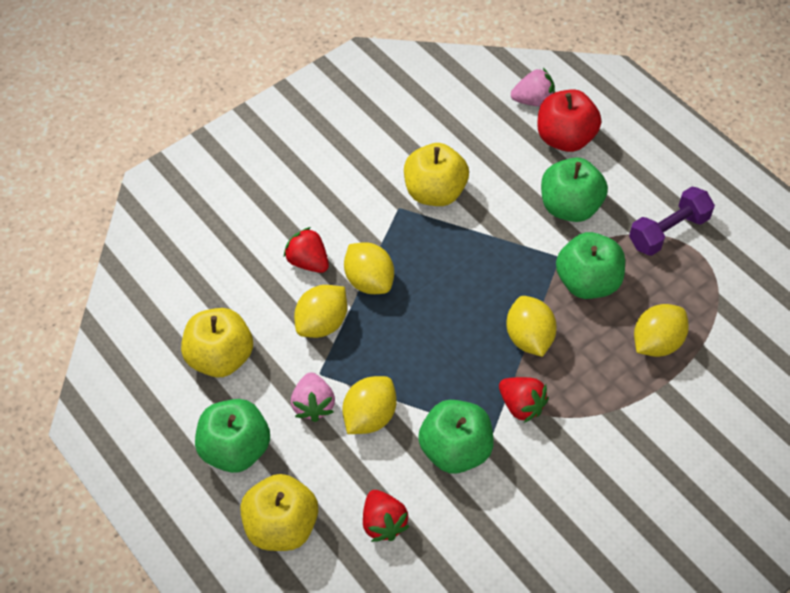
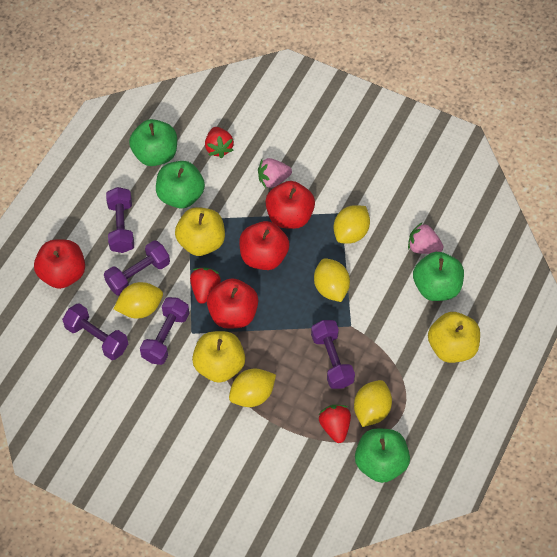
purple dumbbell: 1 -> 5
red apple: 1 -> 4

